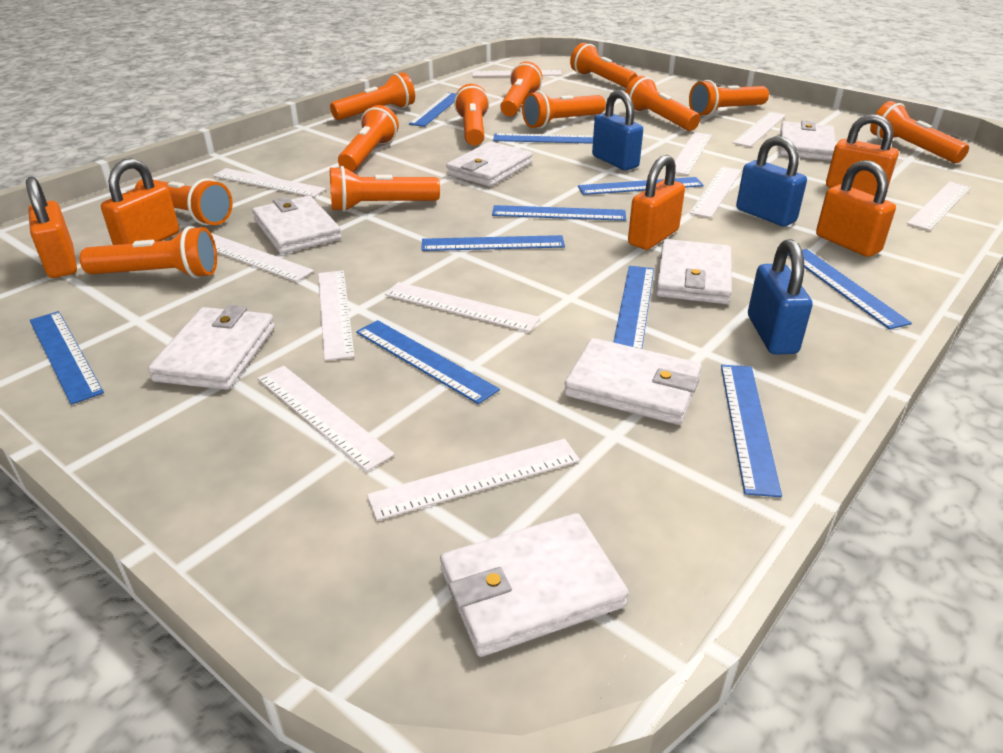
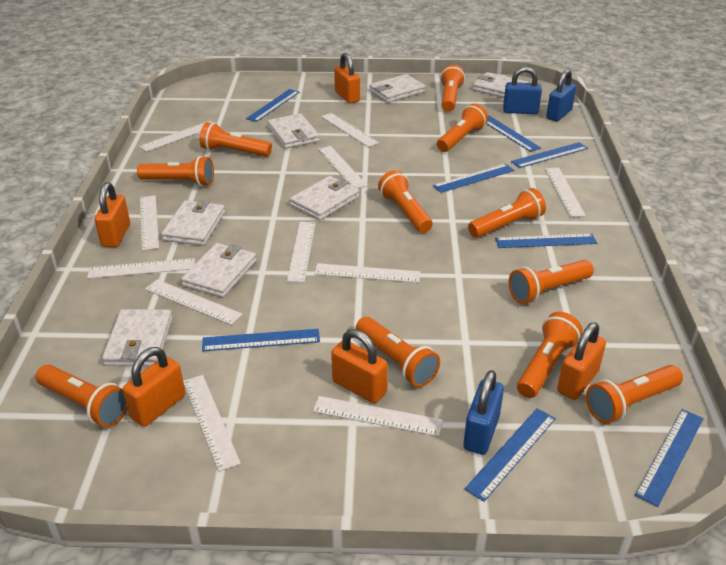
blue ruler: 10 -> 8
orange flashlight: 12 -> 11

